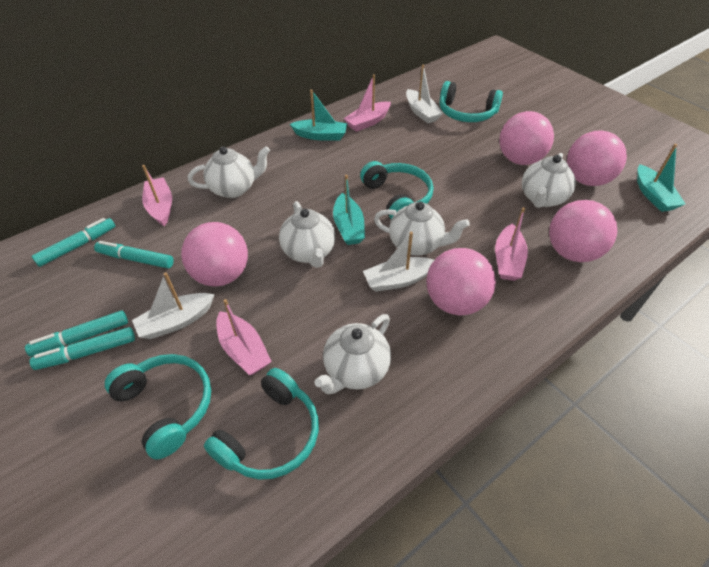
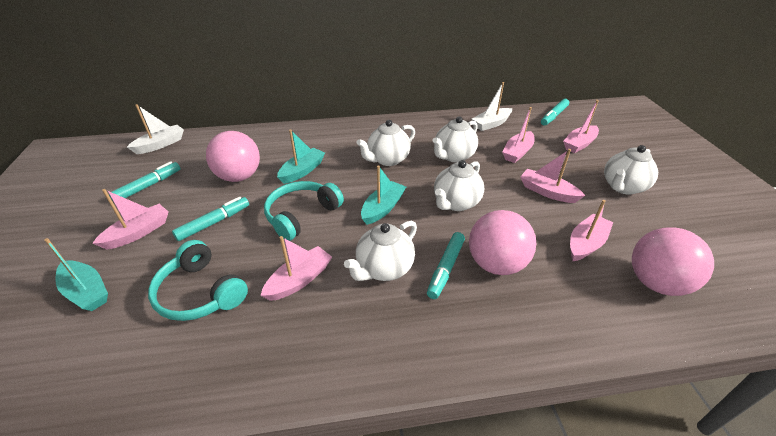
pink ball: 5 -> 3
pink boat: 4 -> 6
turquoise headphones: 4 -> 2
white boat: 3 -> 2

